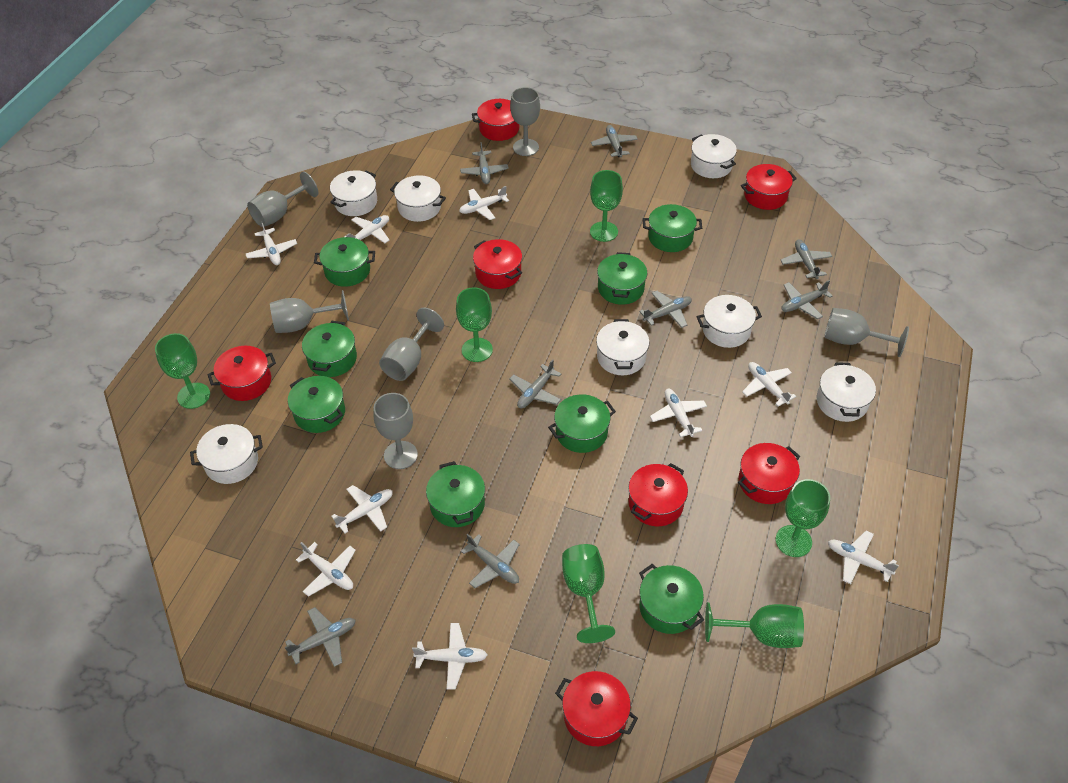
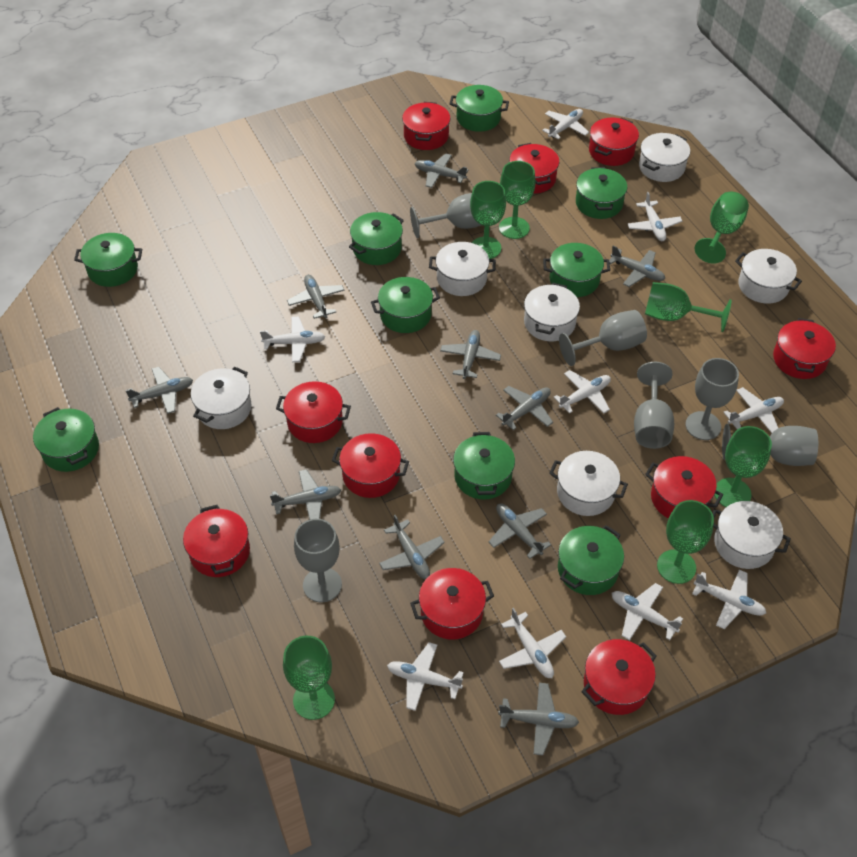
green goblet: 6 -> 7
green pot: 8 -> 9
grey plane: 8 -> 10
red pot: 7 -> 10

